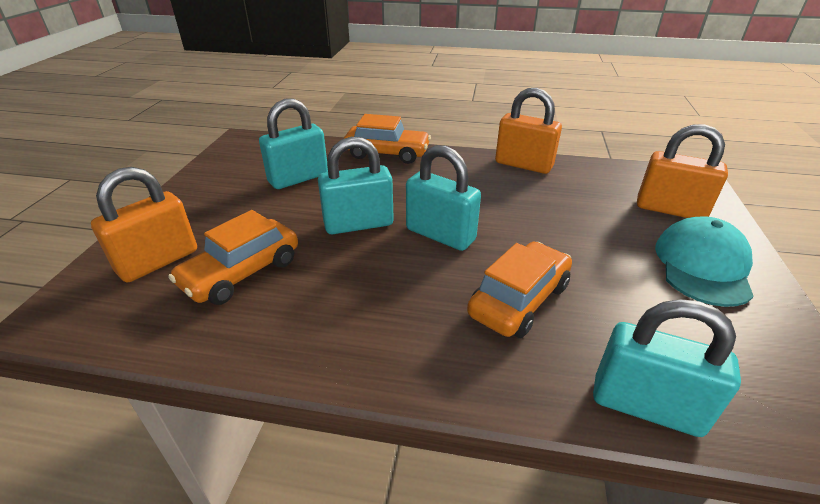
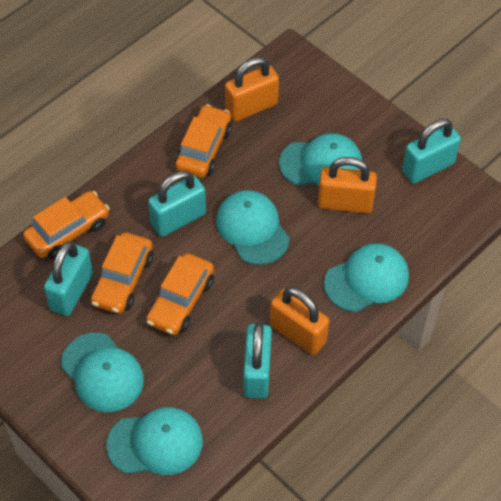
orange car: 3 -> 4
turquoise cap: 1 -> 5

